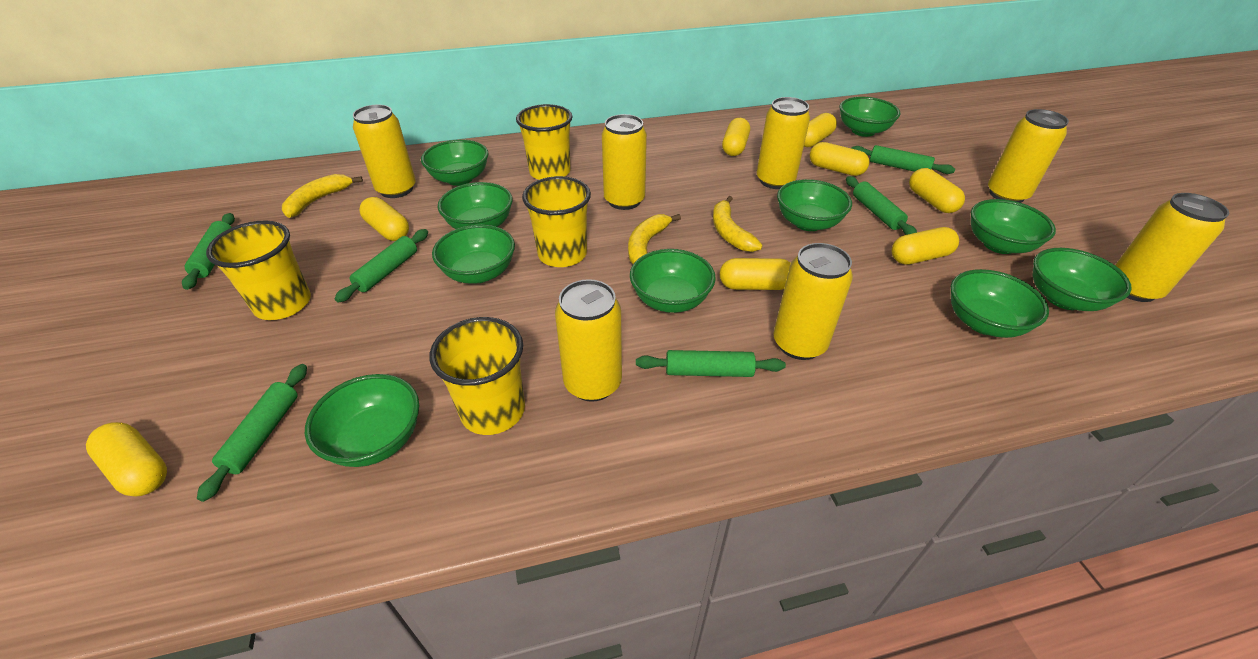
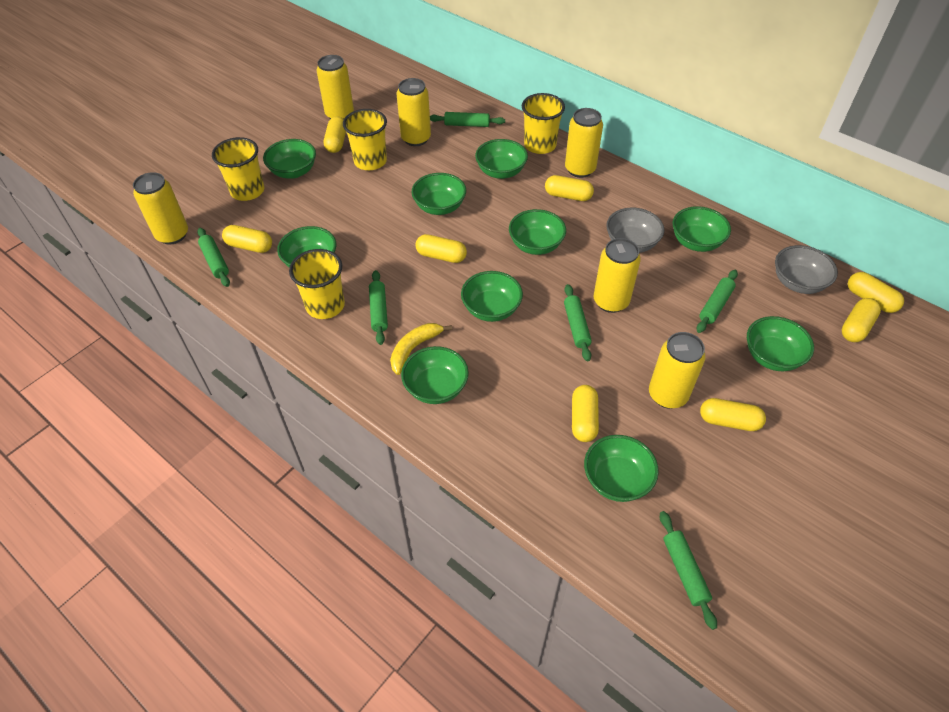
grey bowl: 0 -> 2
yellow banana: 3 -> 1
yellow can: 7 -> 6

